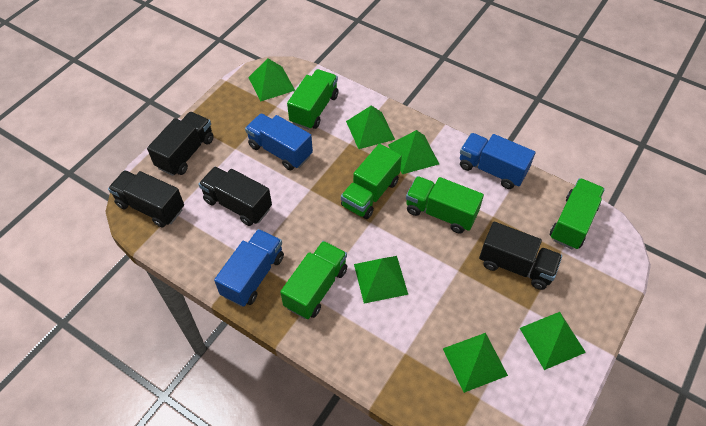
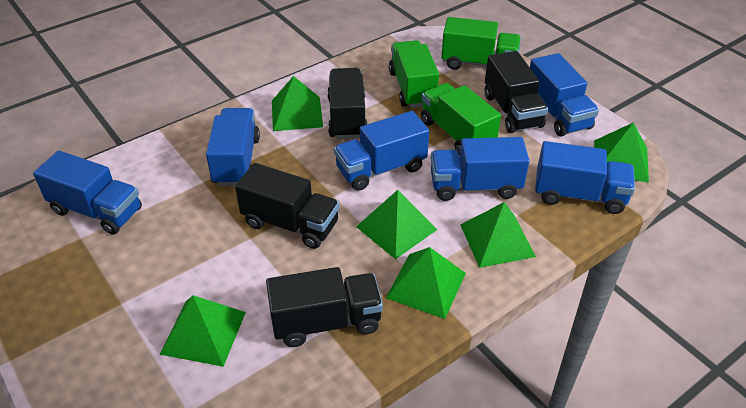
blue truck: 3 -> 6
green truck: 5 -> 3

